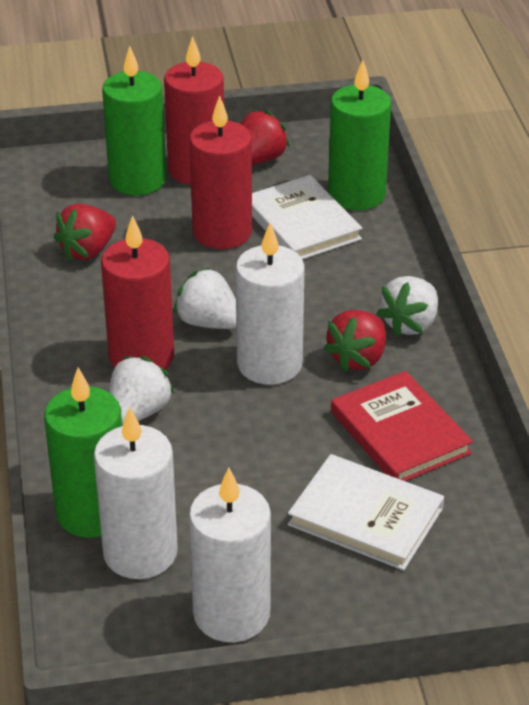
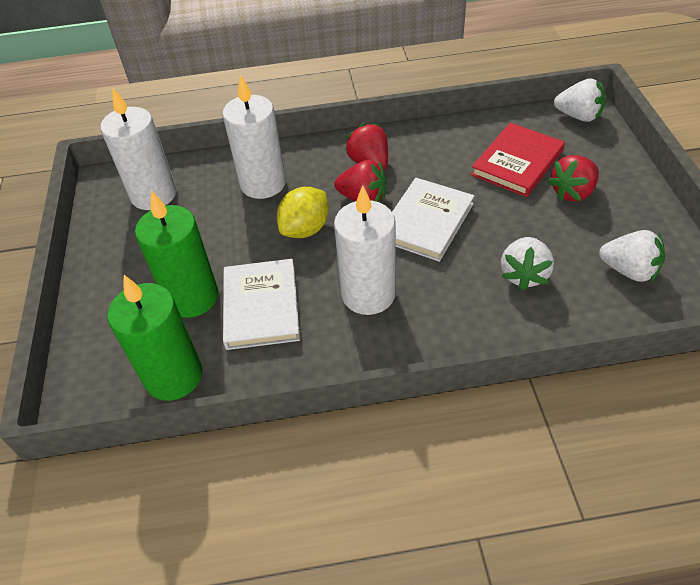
green candle: 3 -> 2
red candle: 3 -> 0
yellow lemon: 0 -> 1

